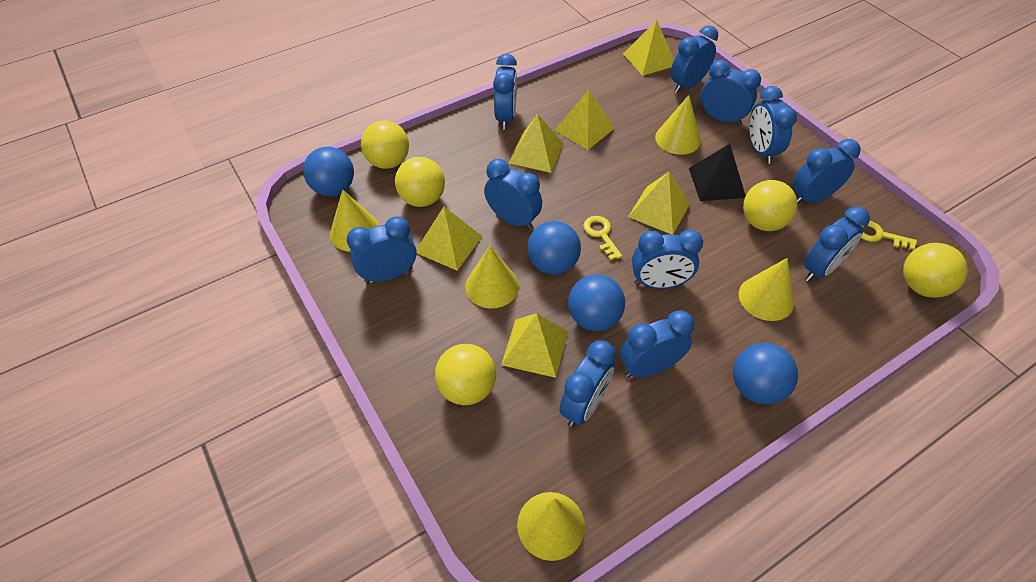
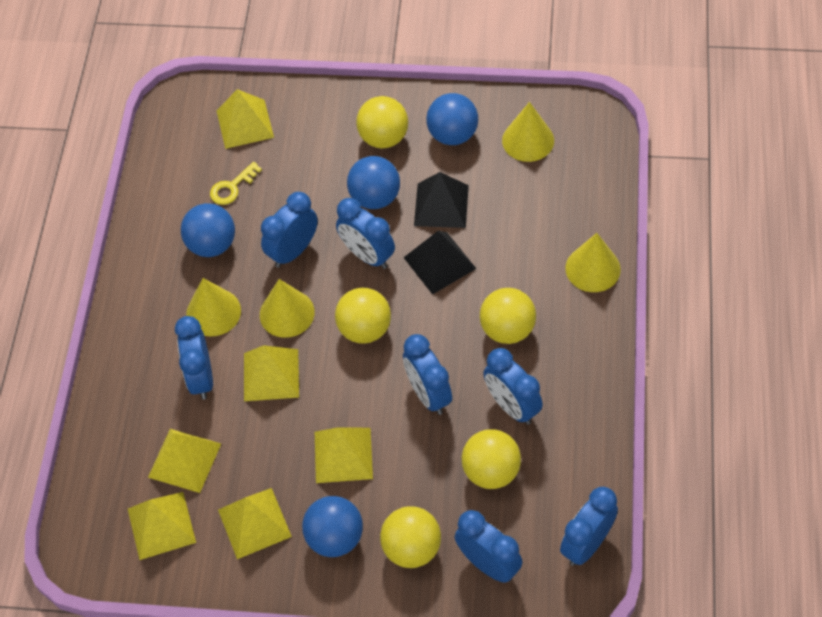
black pyramid: 1 -> 2
blue clock: 11 -> 7
yellow cone: 5 -> 4
yellow key: 2 -> 1

